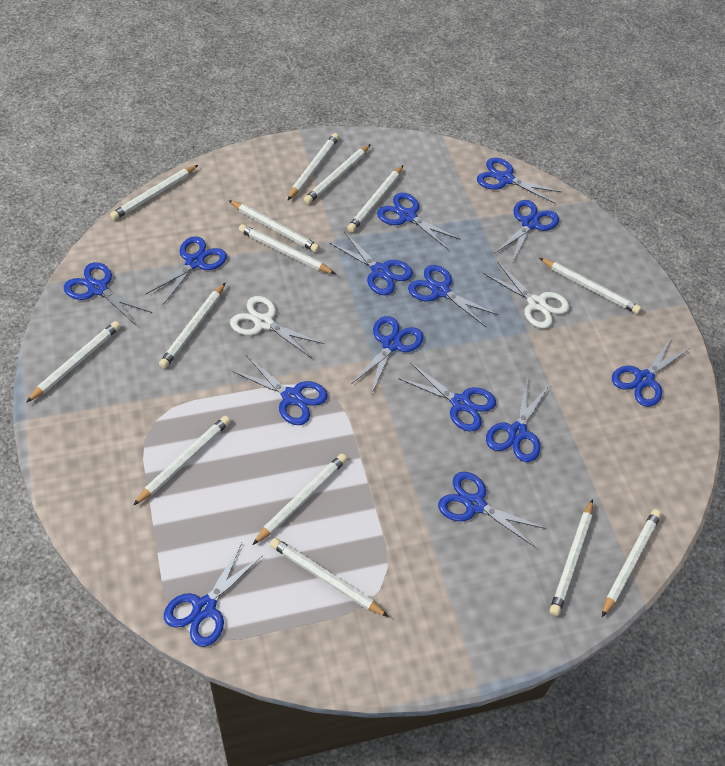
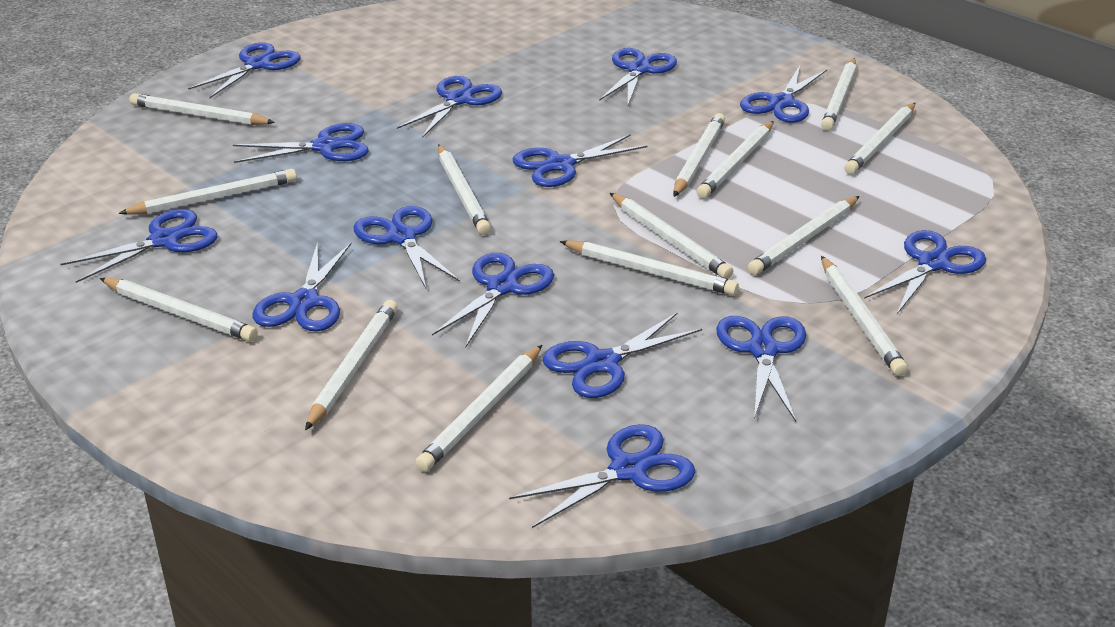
white scissors: 2 -> 0

